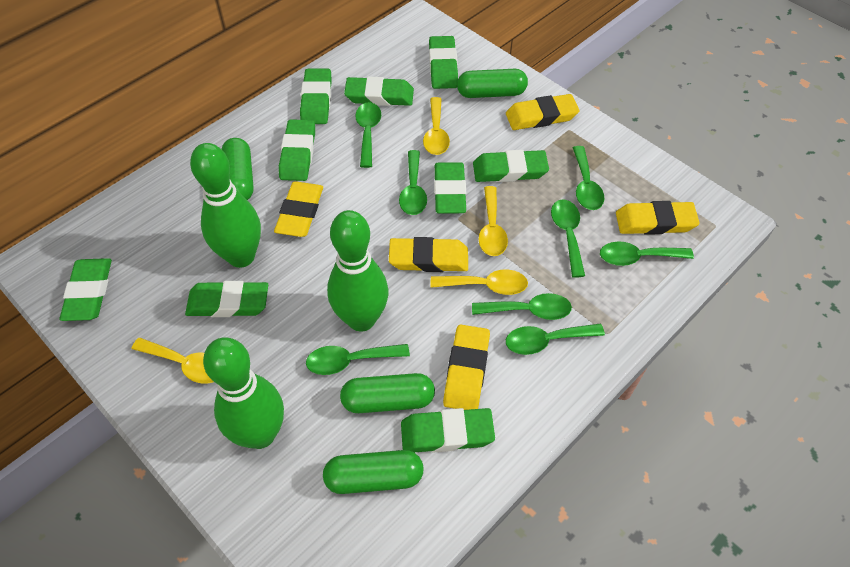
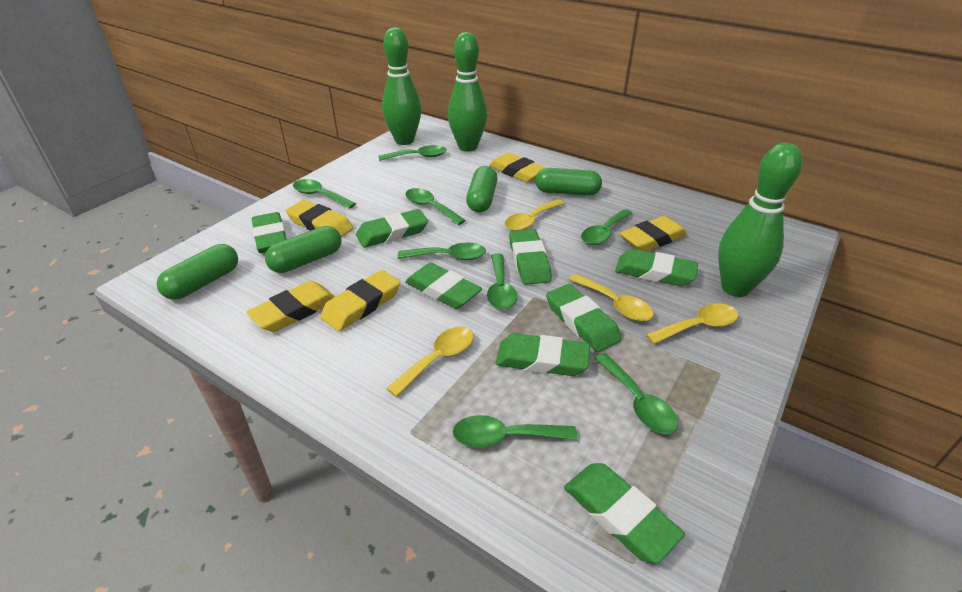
green eraser: 9 -> 8

